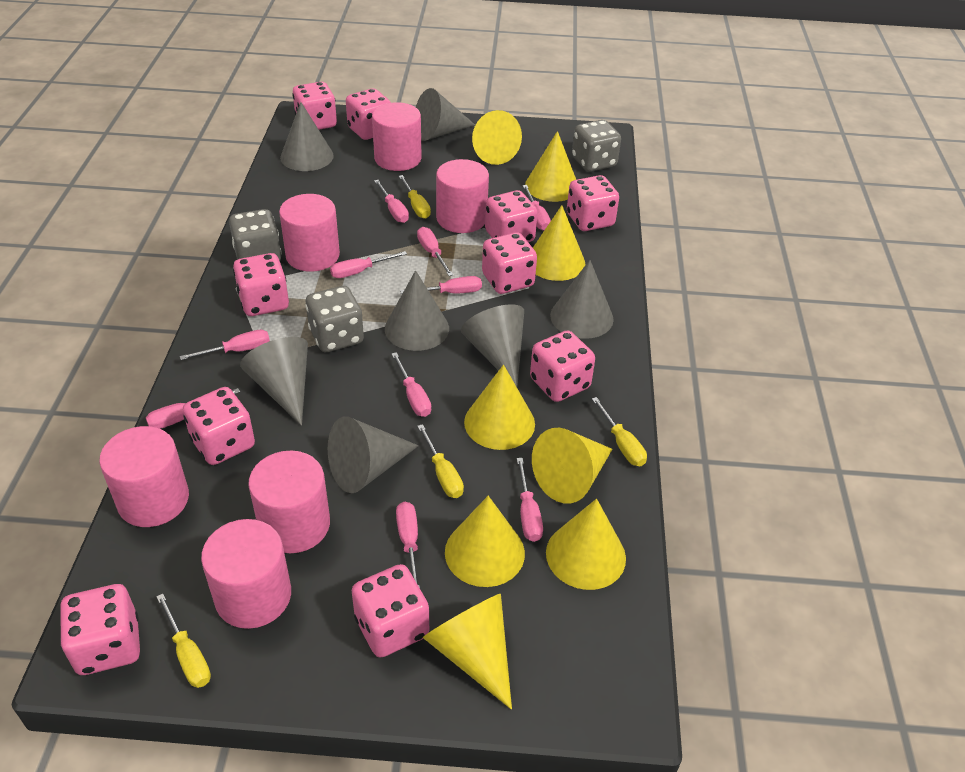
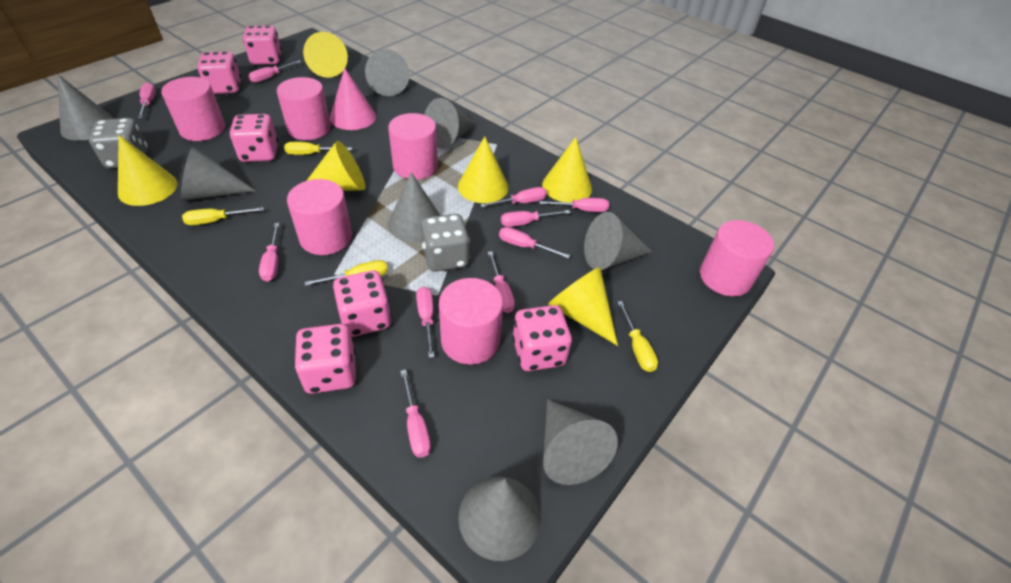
grey cone: 7 -> 8
grey dice: 3 -> 2
pink cone: 0 -> 1
pink dice: 10 -> 6
yellow cone: 8 -> 6

